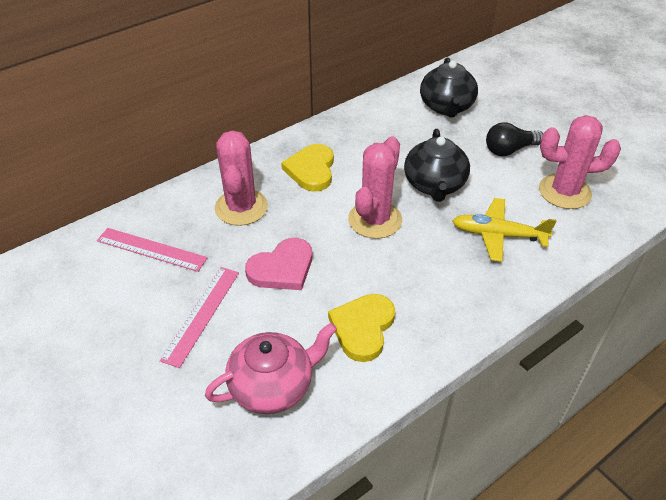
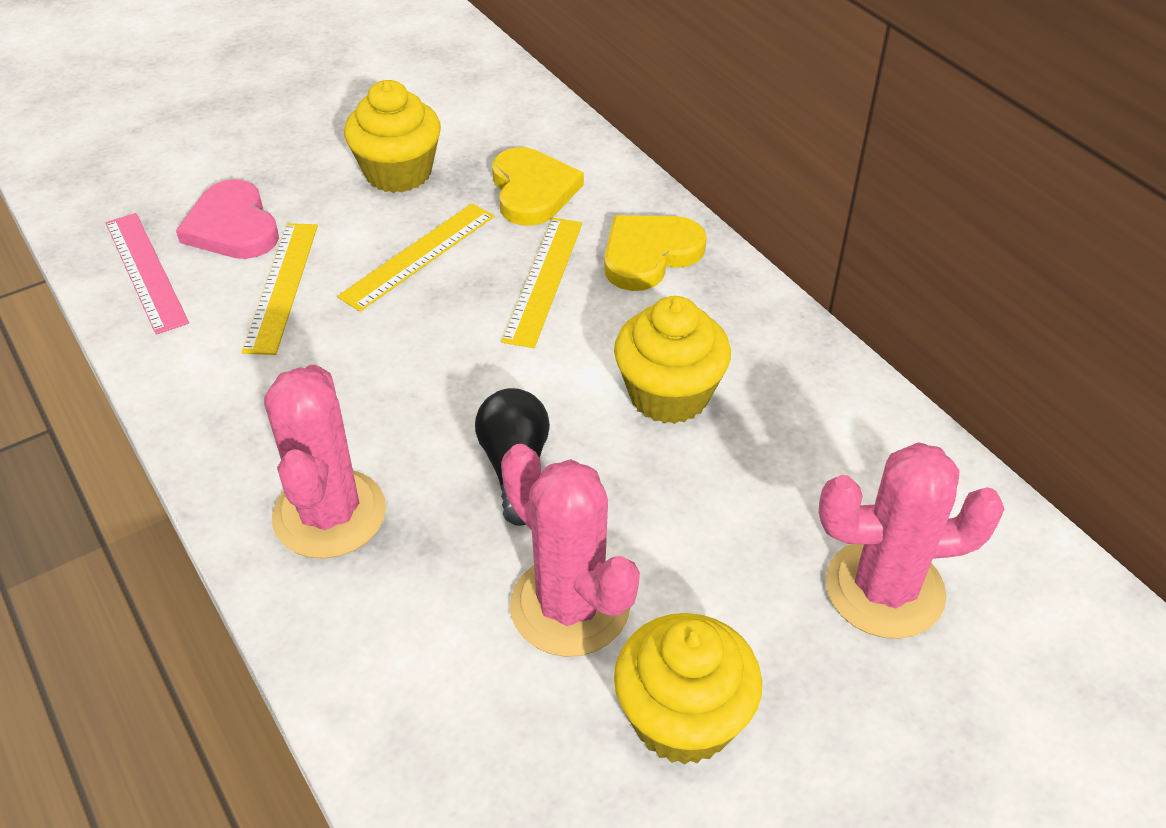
black teapot: 2 -> 0
pink ruler: 2 -> 1
pink teapot: 1 -> 0
yellow cupcake: 0 -> 3
yellow plane: 1 -> 0
yellow ruler: 0 -> 3

